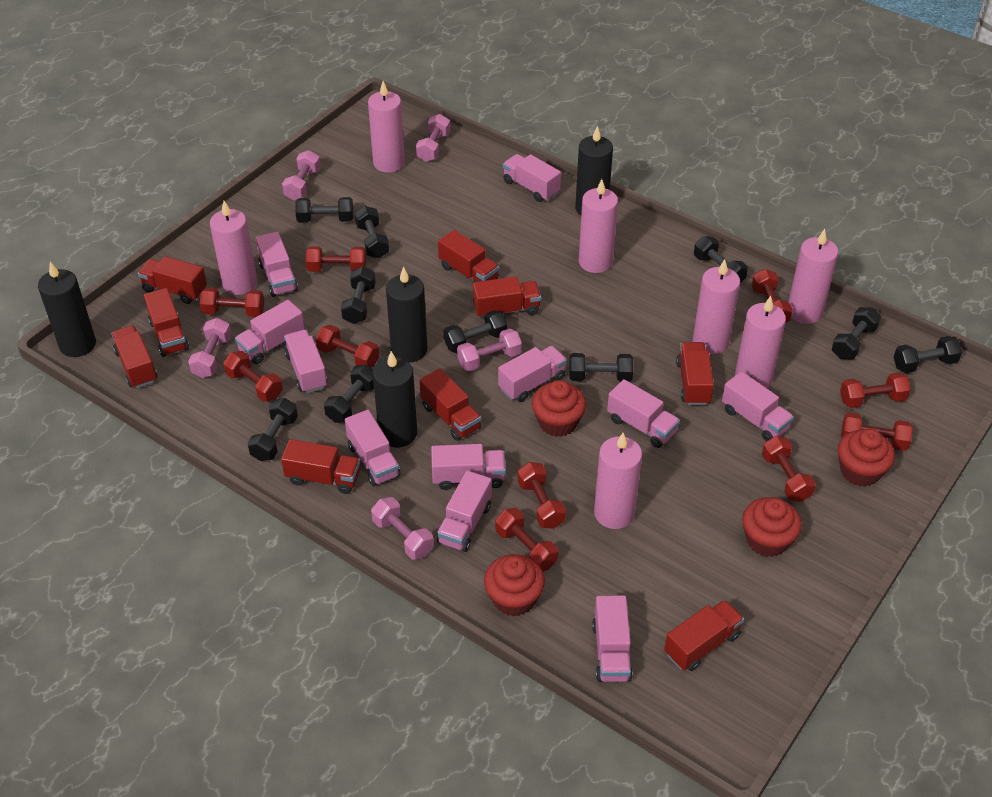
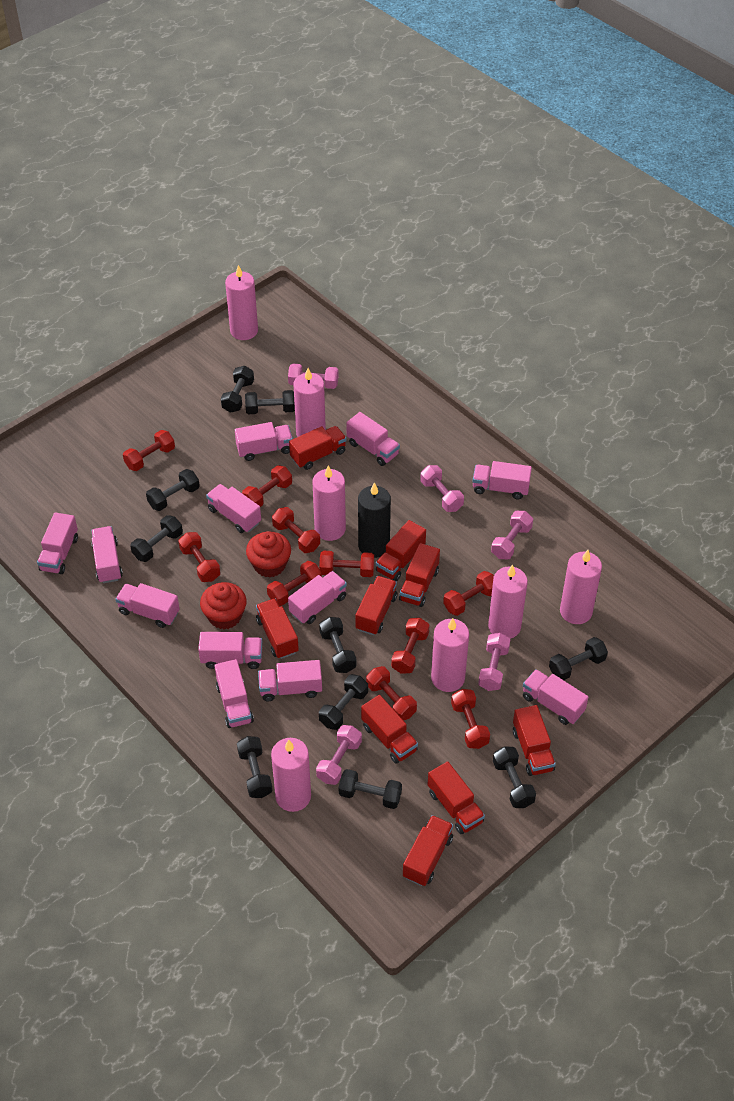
black candle: 4 -> 1
pink truck: 11 -> 12
red cupcake: 4 -> 2

